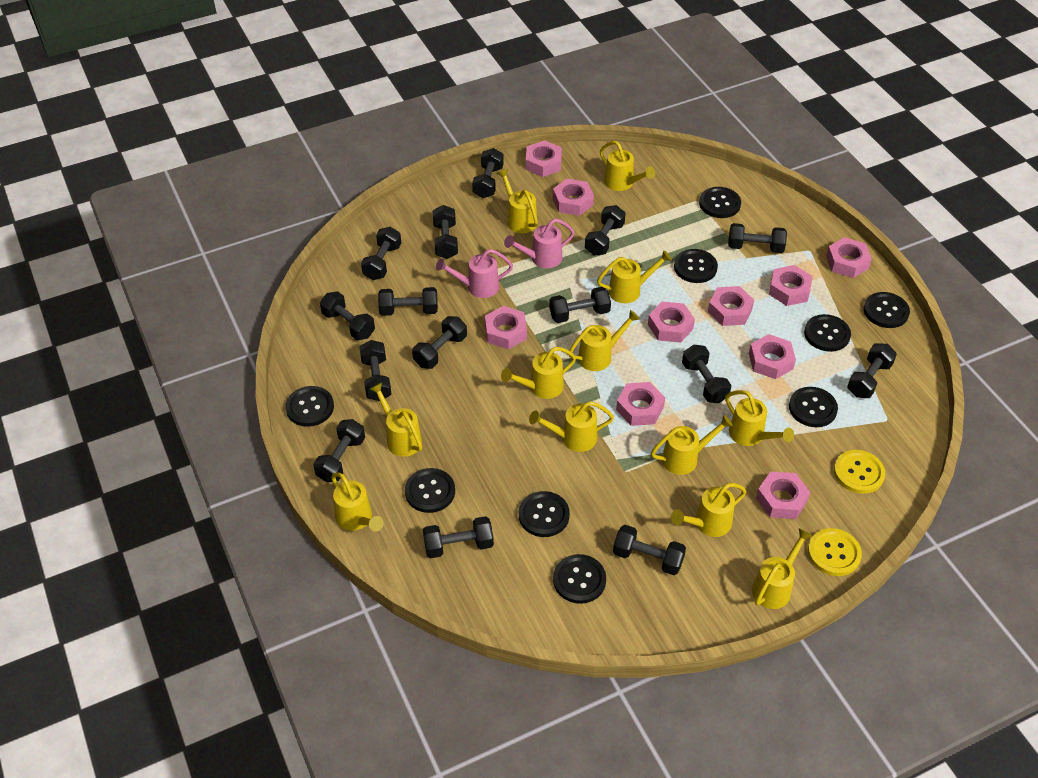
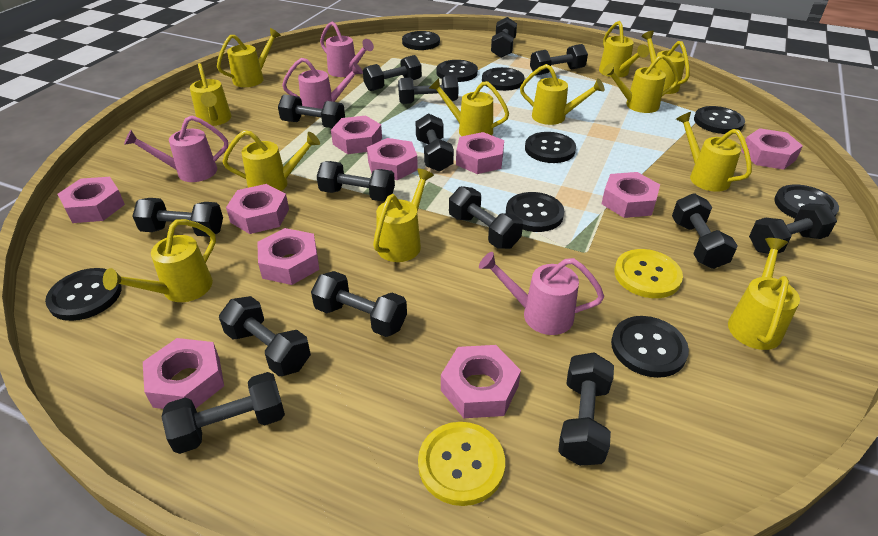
pink watering can: 2 -> 4

